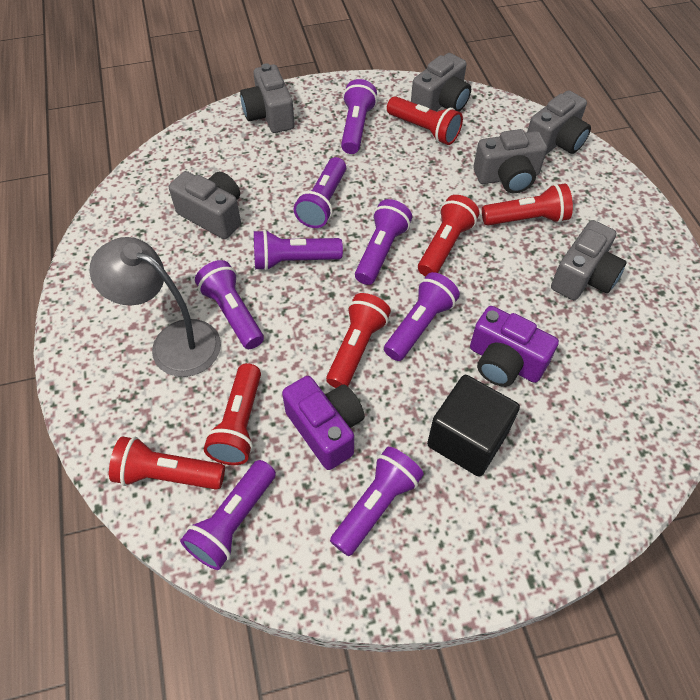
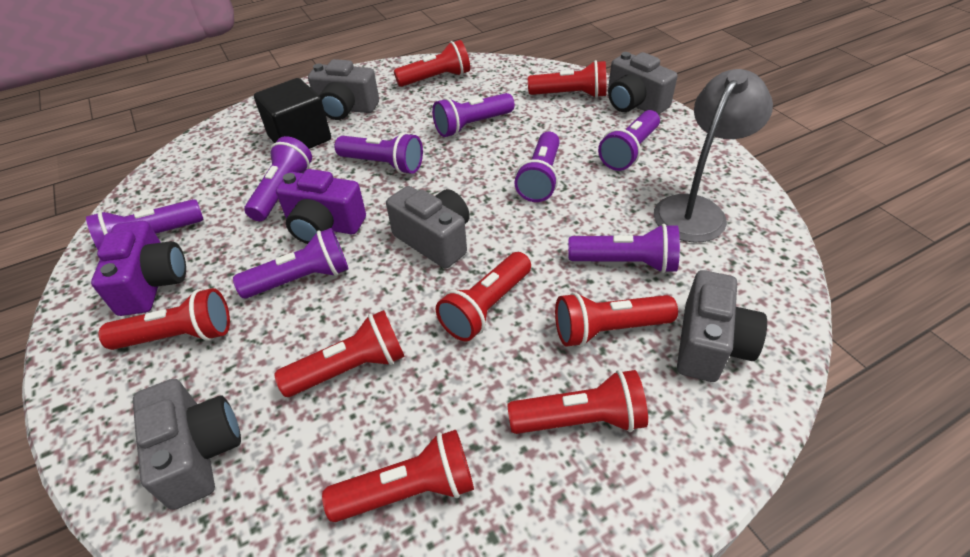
grey camera: 6 -> 5
red flashlight: 6 -> 8

